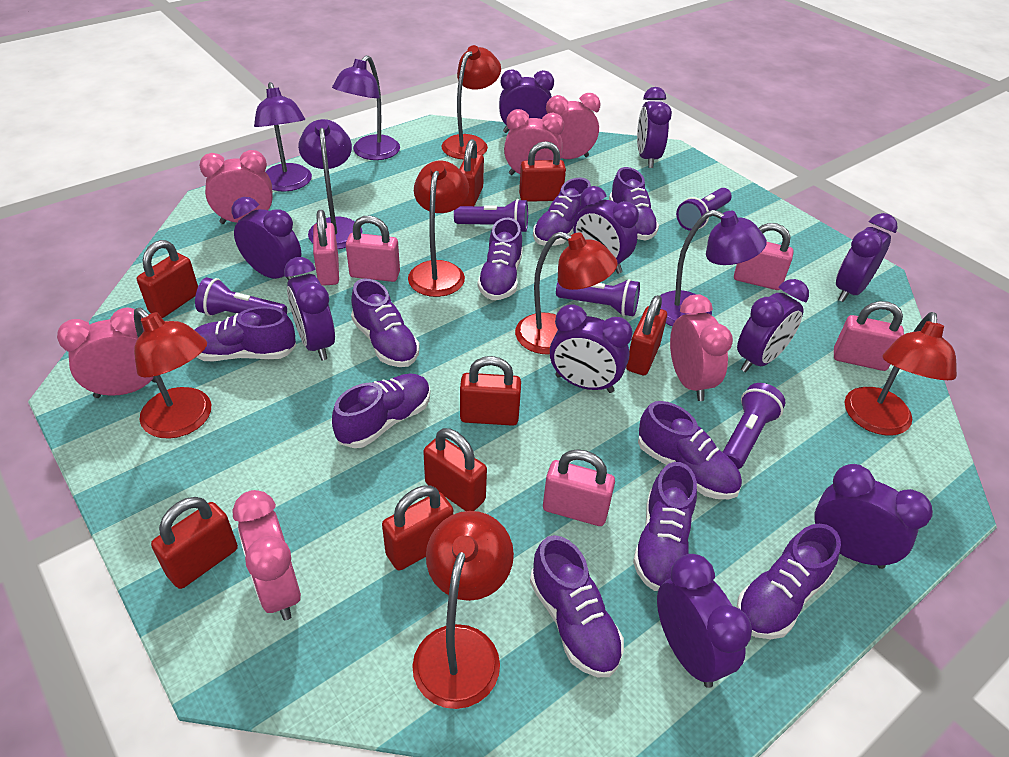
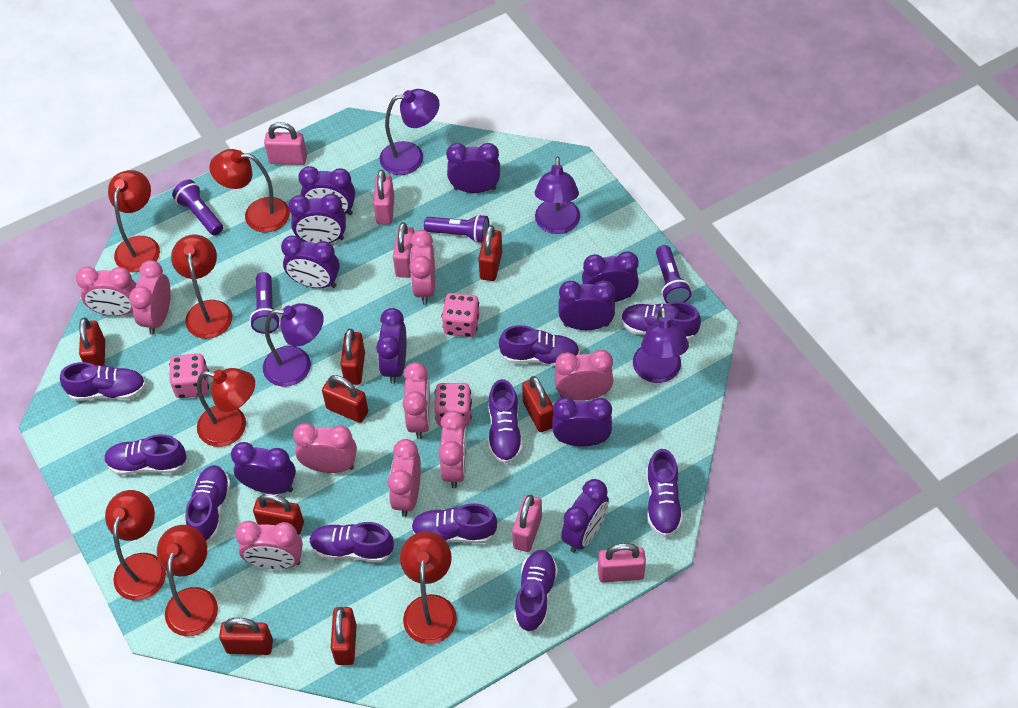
pink clock: 6 -> 9
pink dice: 0 -> 3
purple flashlight: 5 -> 4
red lamp: 6 -> 7

